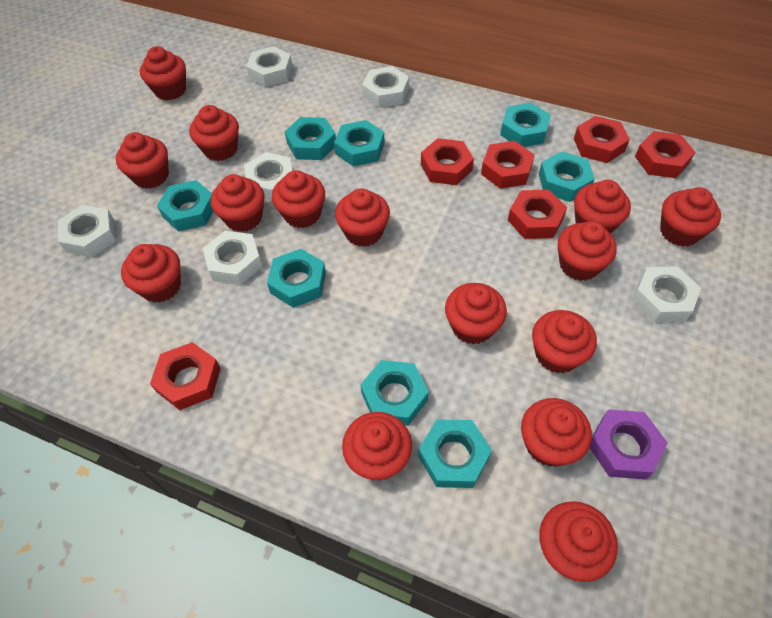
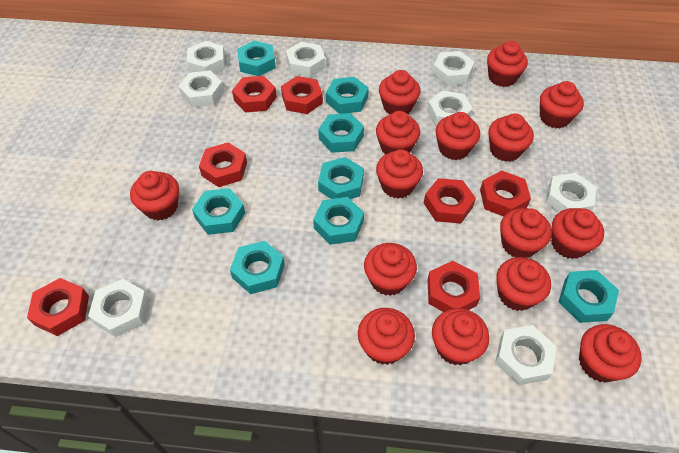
purple nut: 1 -> 0
red nut: 6 -> 7
white nut: 6 -> 8

